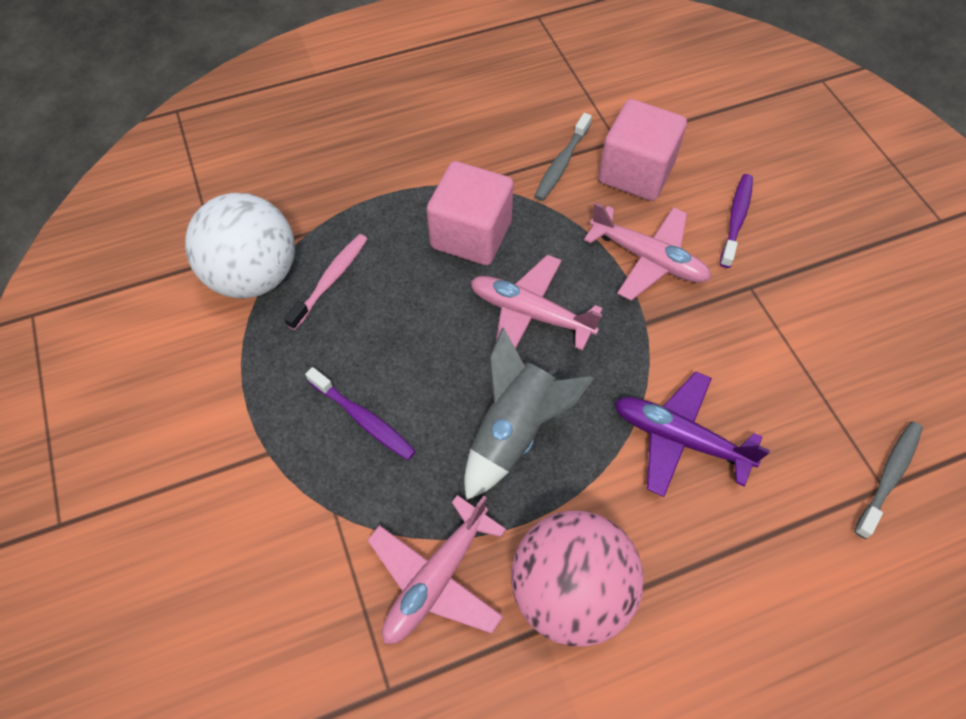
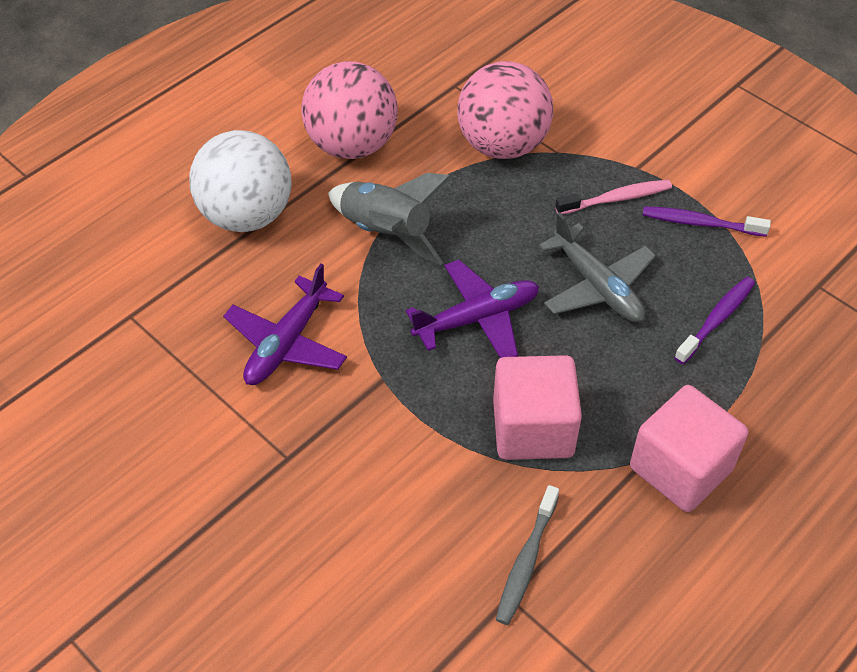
grey plane: 0 -> 1
grey toothbrush: 2 -> 1
pink ball: 1 -> 2
pink plane: 3 -> 0
purple plane: 1 -> 2

